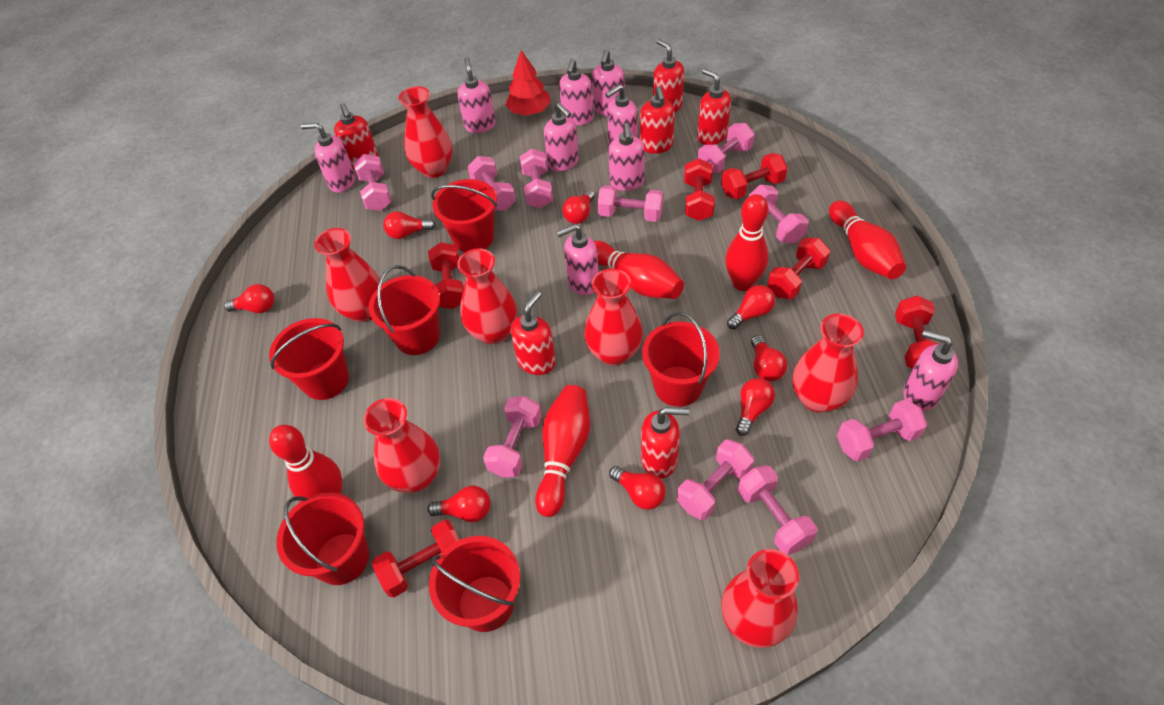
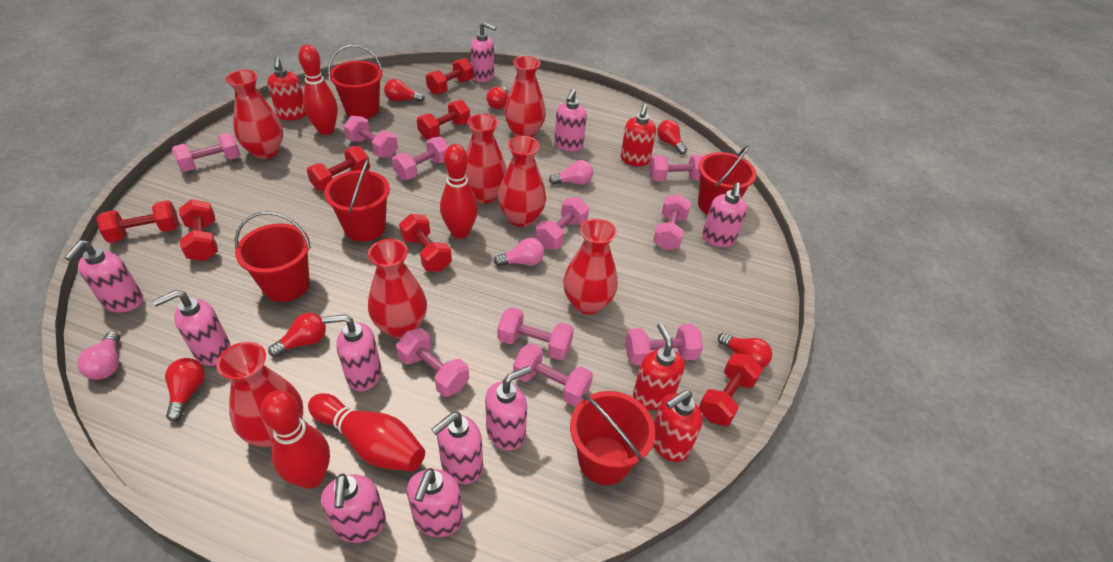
pink light bulb: 0 -> 3
pink soap dispenser: 9 -> 10
red bowling pin: 5 -> 4
red bucket: 6 -> 5
red dumbbell: 6 -> 7
red light bulb: 8 -> 6
red soap dispenser: 6 -> 4
red tree: 1 -> 0

